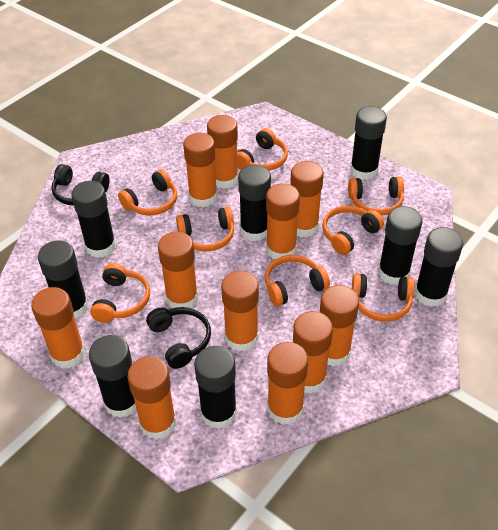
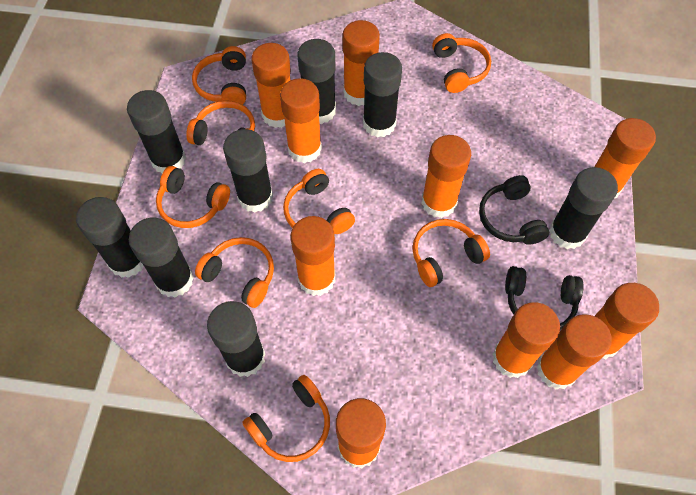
orange glue stick: 11 -> 10

